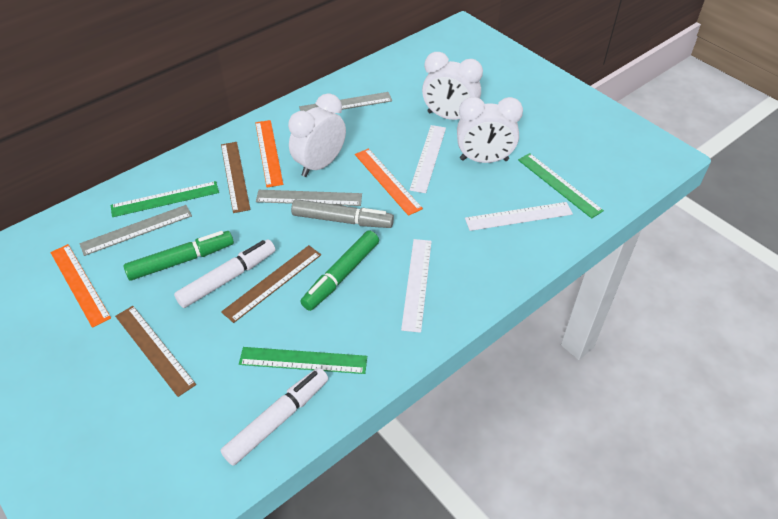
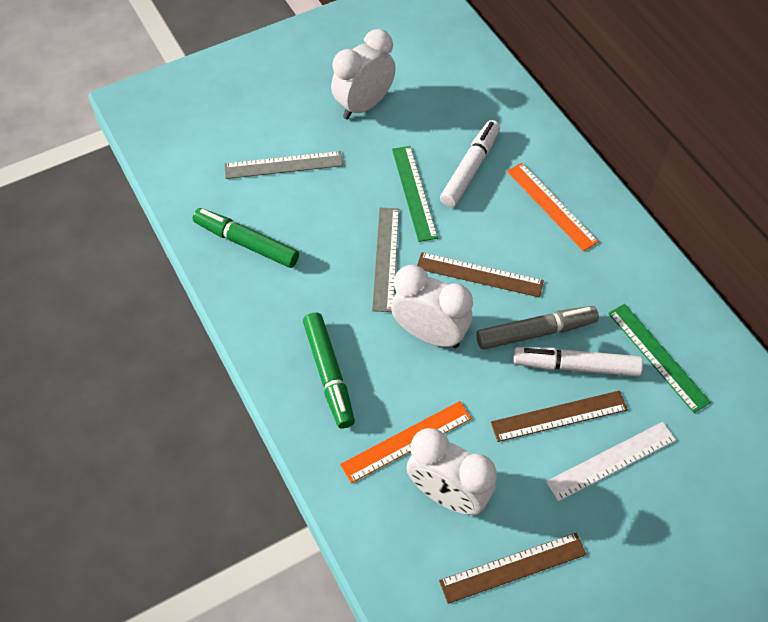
green ruler: 3 -> 2
grey ruler: 3 -> 2
orange ruler: 3 -> 2
white ruler: 3 -> 1

